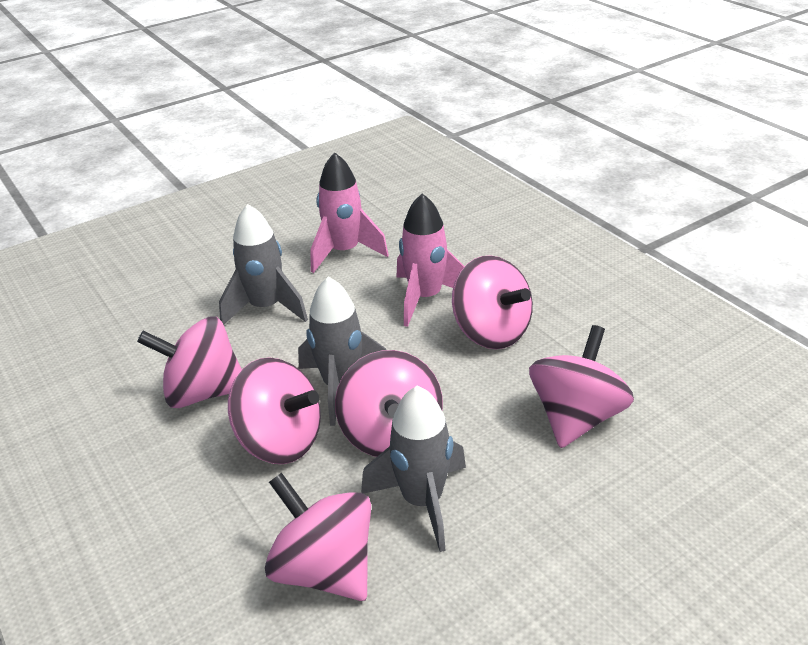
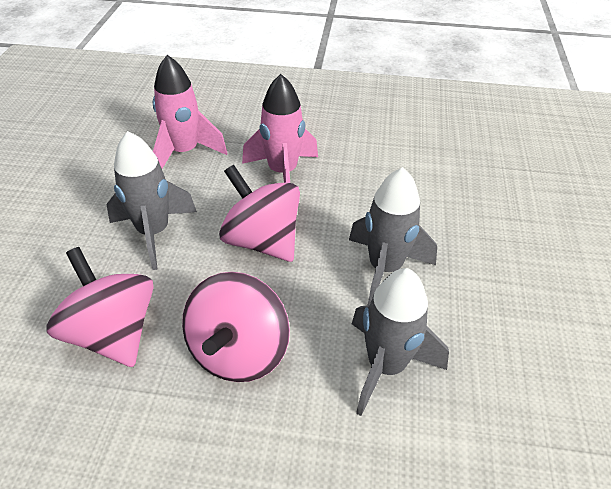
pink spinning top: 6 -> 3

